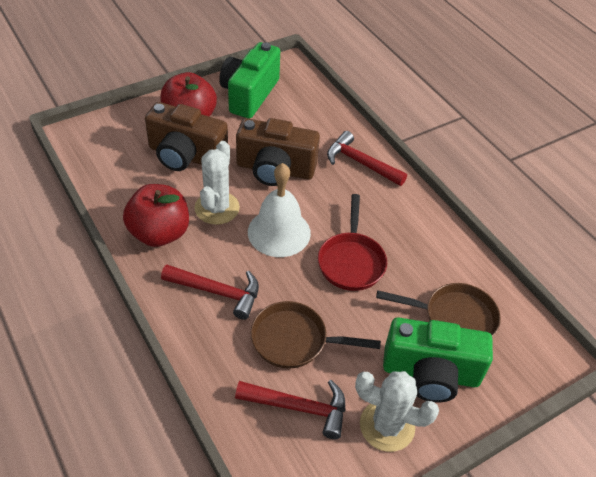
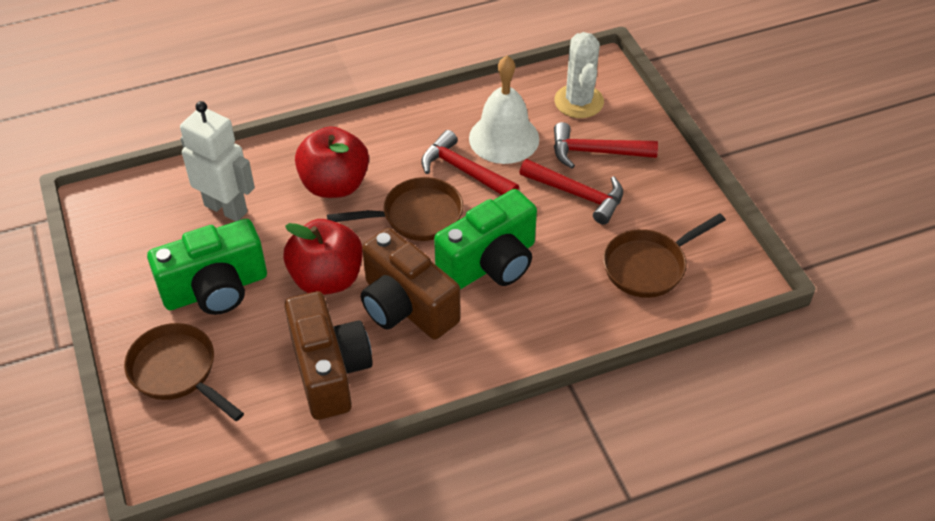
brown pan: 2 -> 3
red pan: 1 -> 0
white cactus: 2 -> 1
white robot: 0 -> 1

